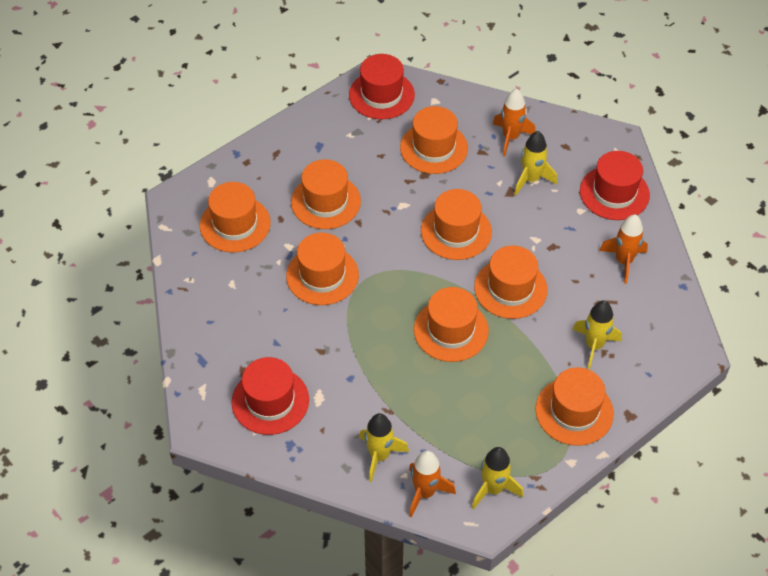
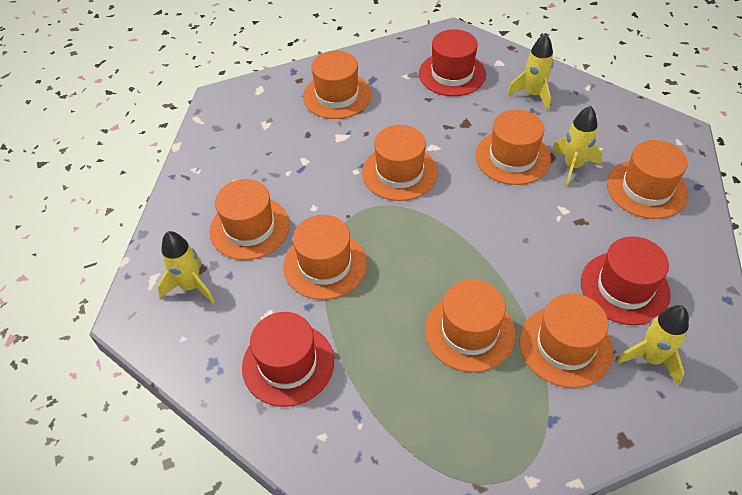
orange rocket: 3 -> 0

